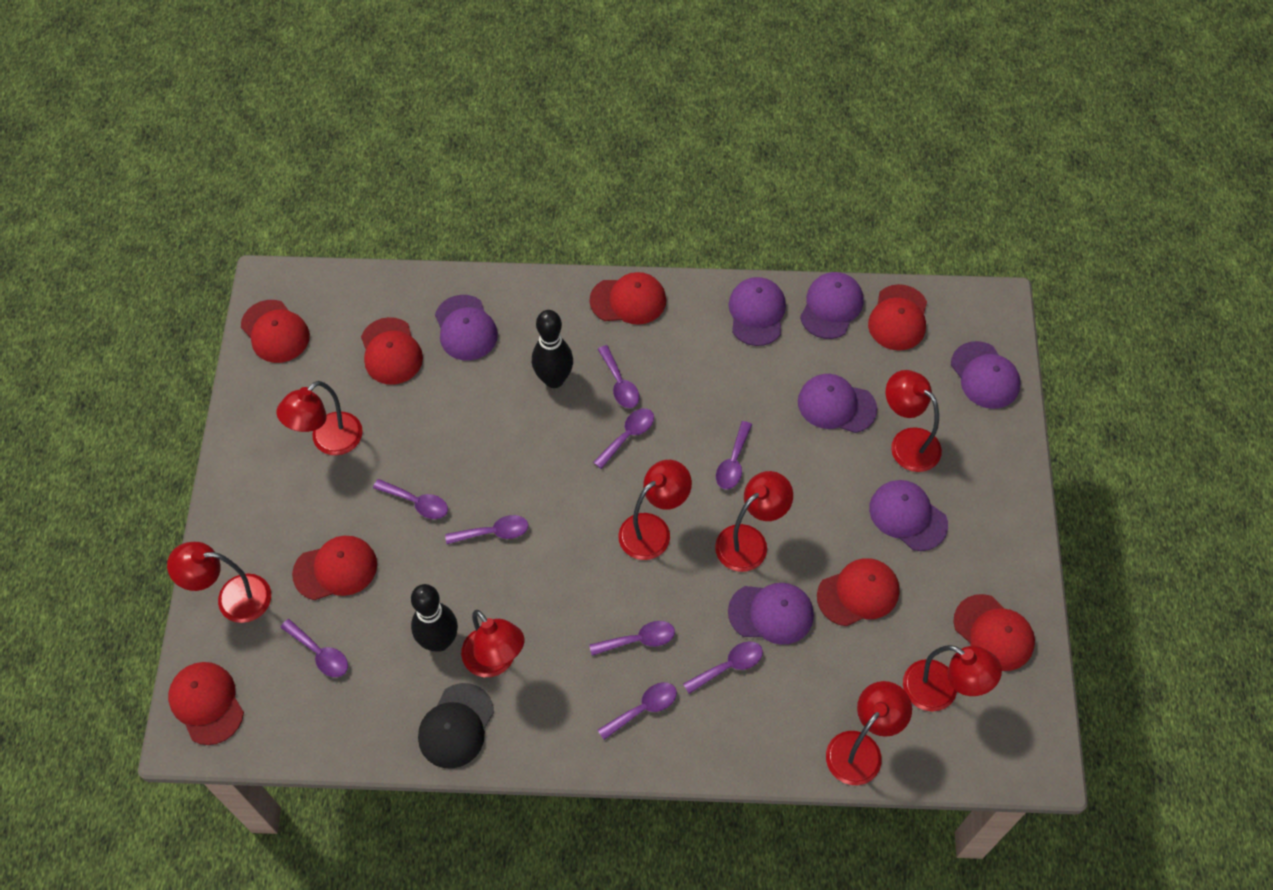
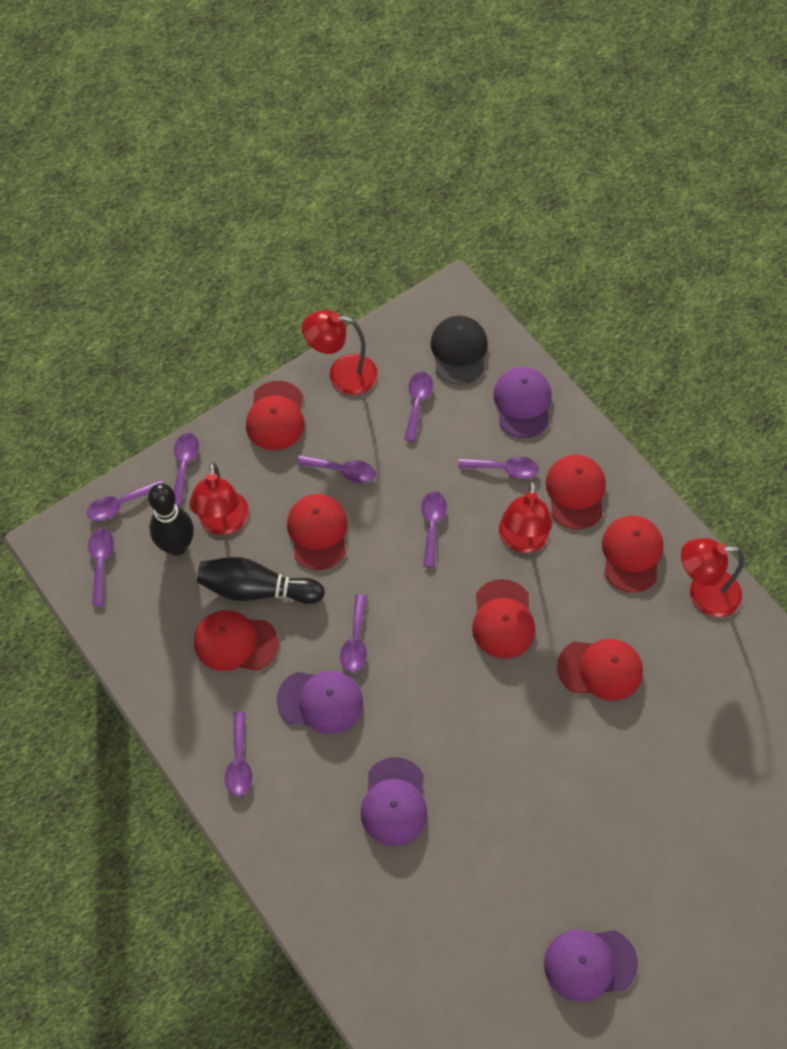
purple cap: 7 -> 4
red cap: 8 -> 7
red lamp: 8 -> 4

